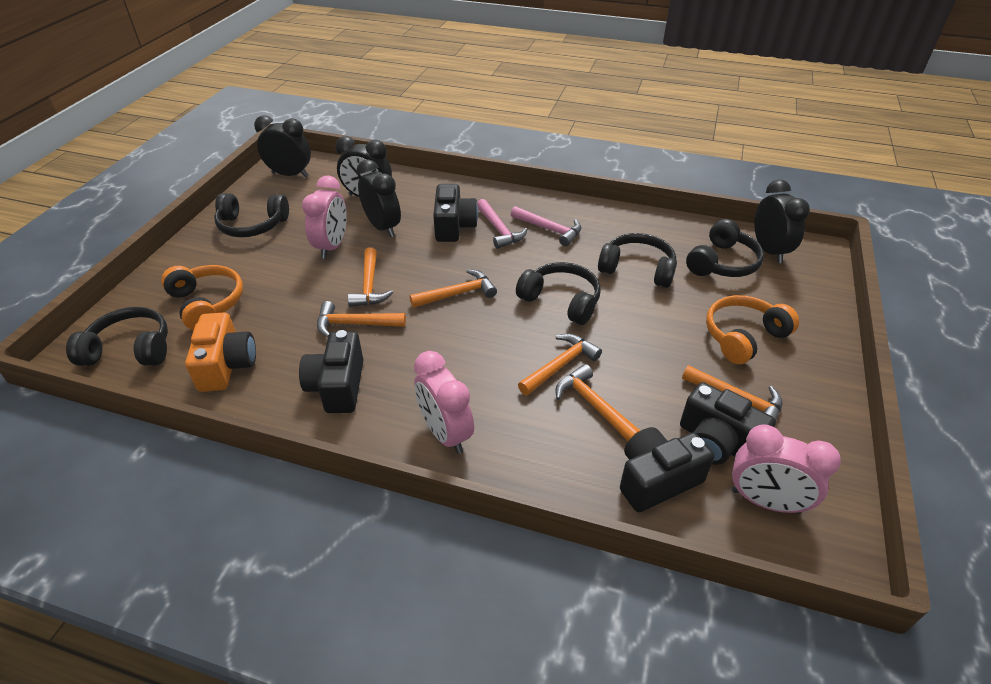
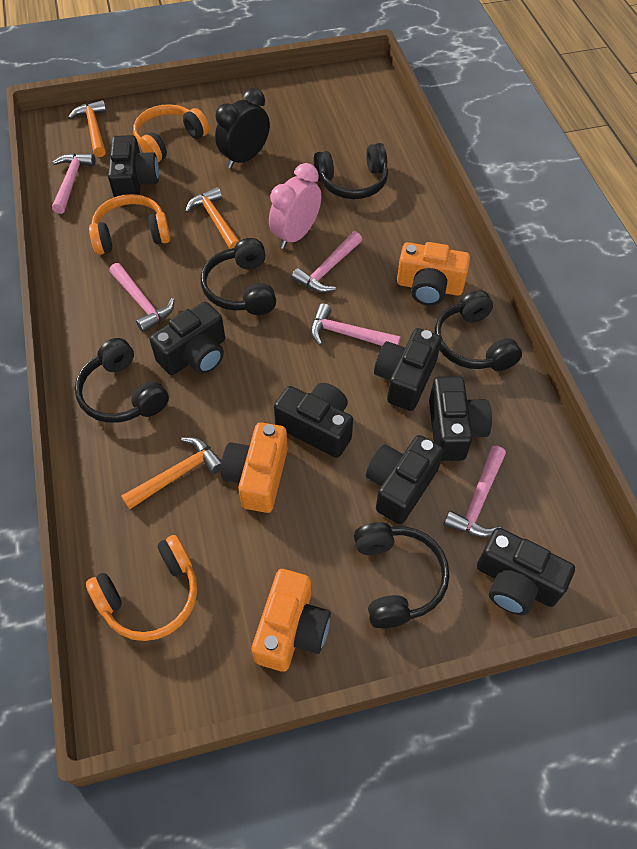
black camera: 4 -> 7
black clock: 4 -> 1
orange camera: 1 -> 3
orange hammer: 6 -> 3
orange headphones: 2 -> 3
pink clock: 3 -> 1
pink hammer: 2 -> 5

